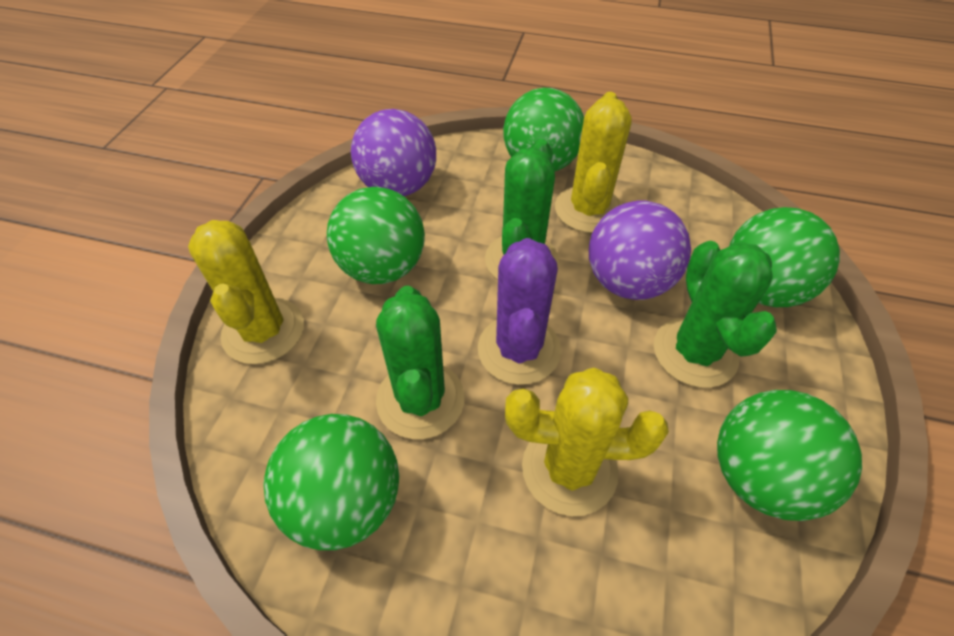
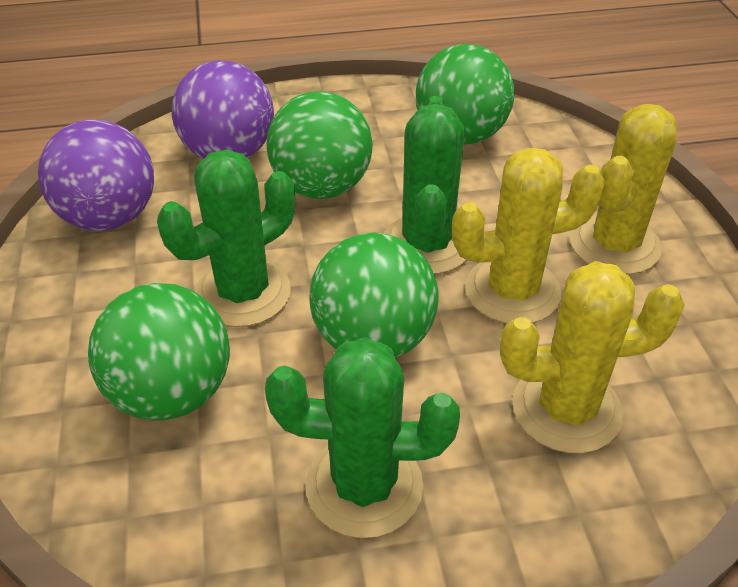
green ball: 5 -> 4
purple cactus: 1 -> 0

